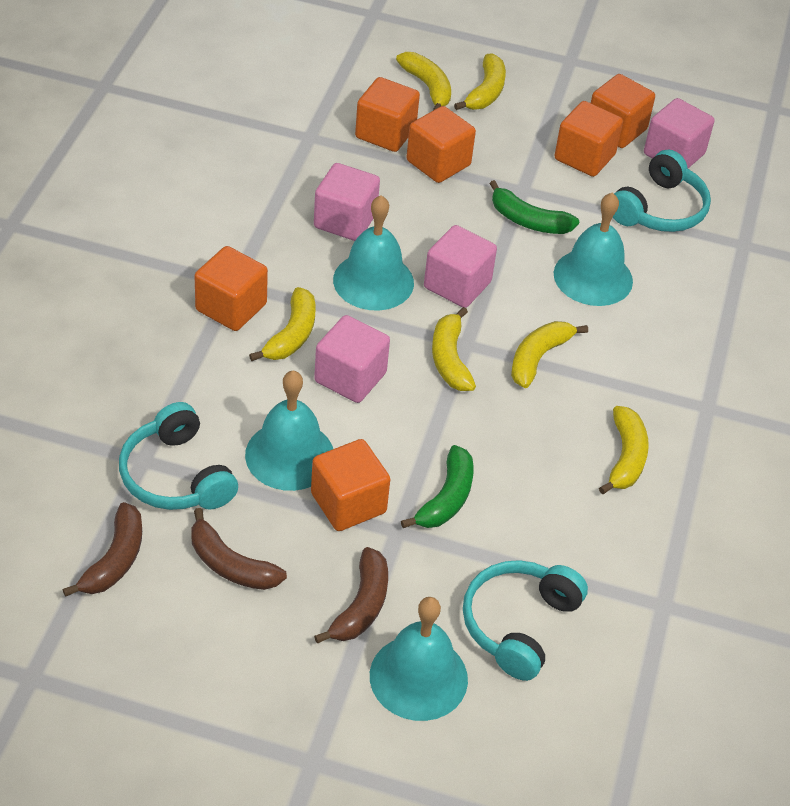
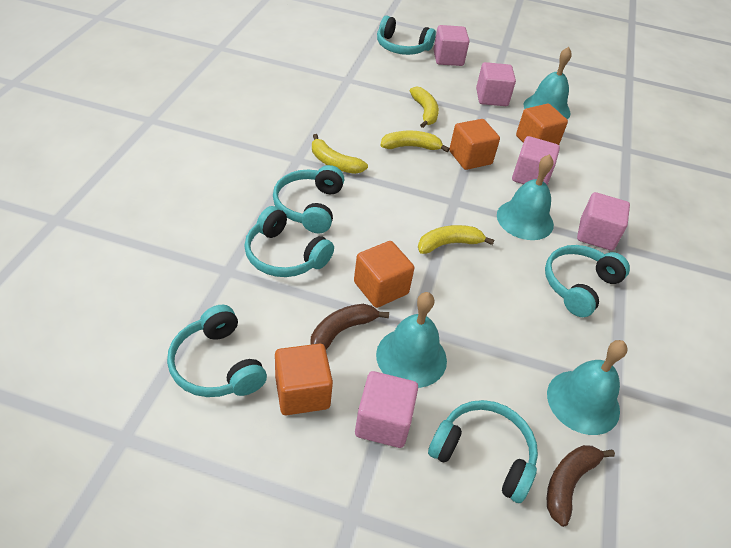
brown banana: 3 -> 2
green banana: 2 -> 0
orange cube: 6 -> 4
pink cube: 4 -> 5
turquoise headphones: 3 -> 6
yellow banana: 6 -> 4

